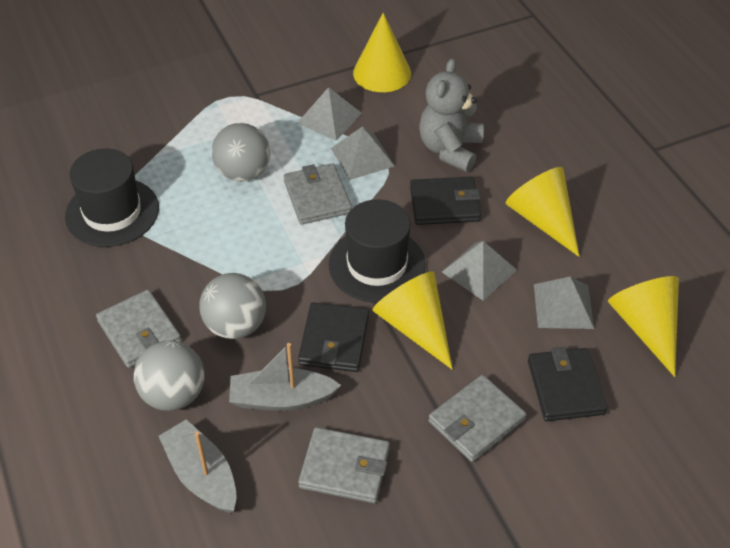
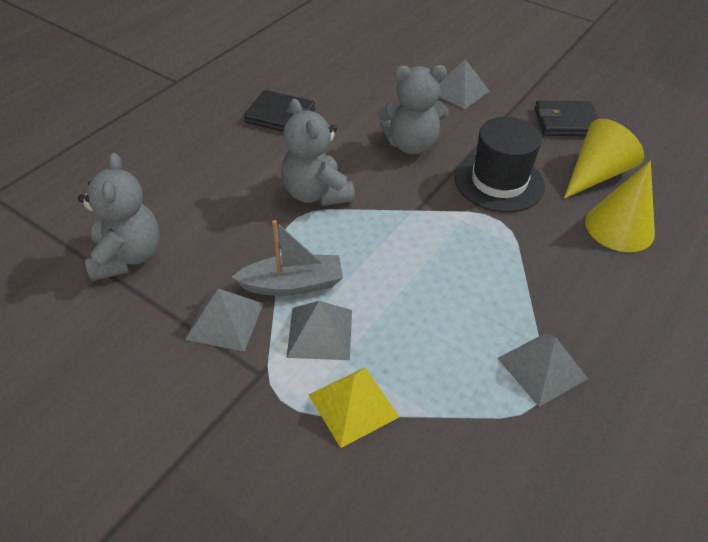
black hat: 2 -> 1
black wallet: 3 -> 2
grey ball: 3 -> 0
grey boat: 2 -> 1
grey teddy bear: 1 -> 3
grey wallet: 4 -> 0
yellow cone: 4 -> 2
yellow pyramid: 0 -> 1

